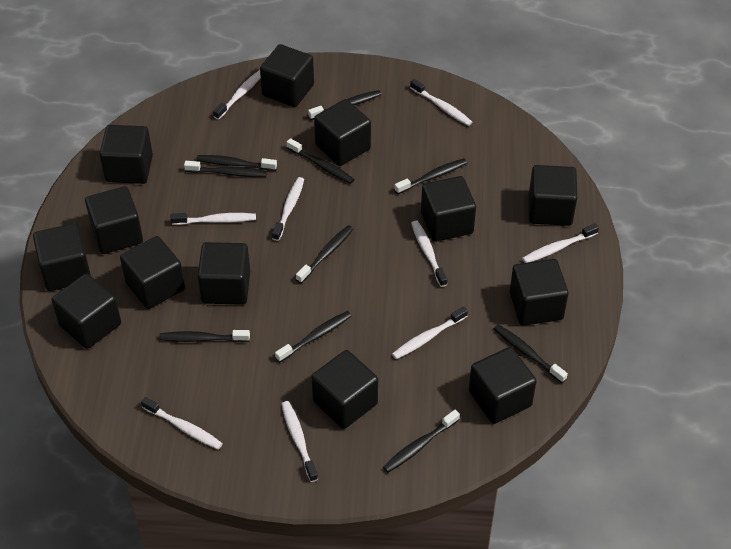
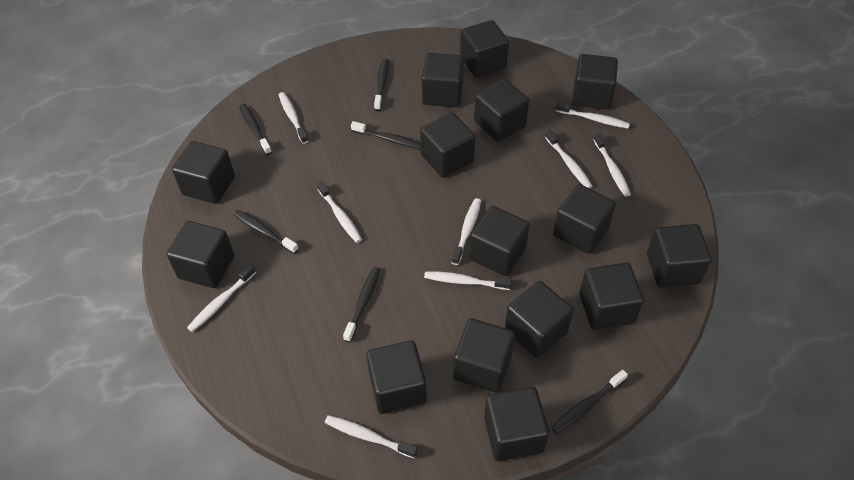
black cube: 13 -> 15
black toothbrush: 10 -> 6

